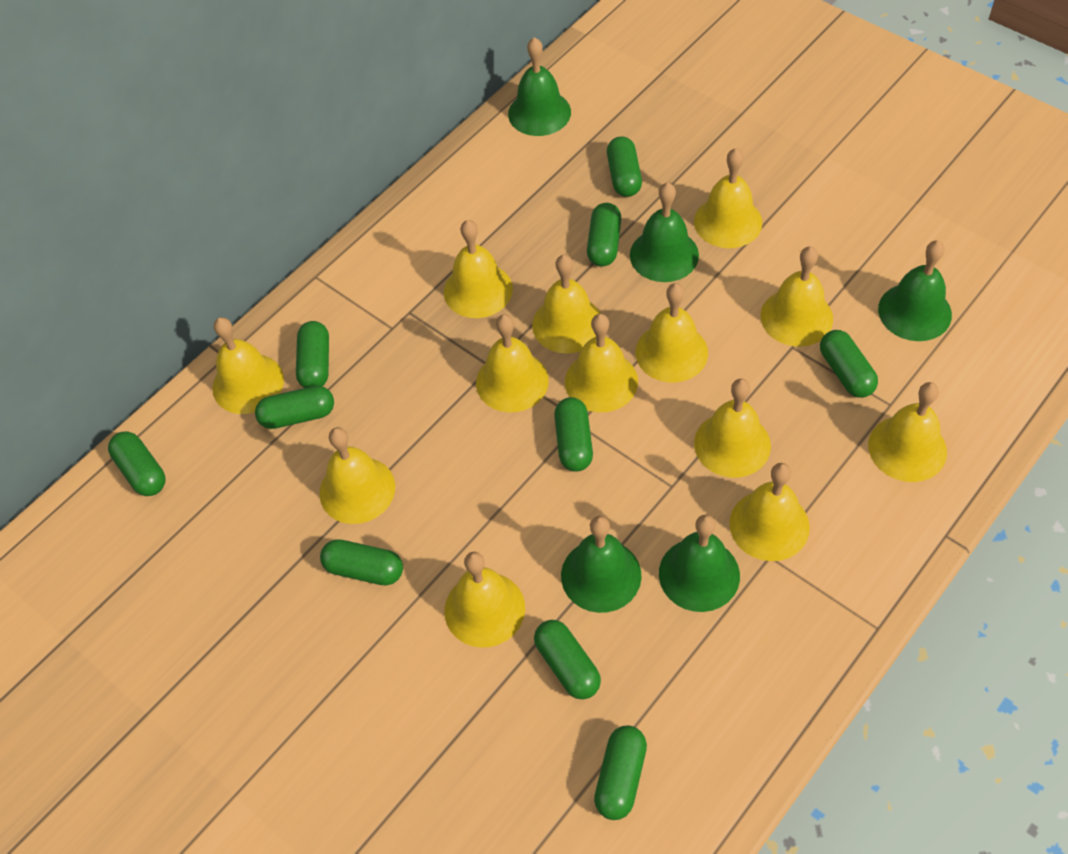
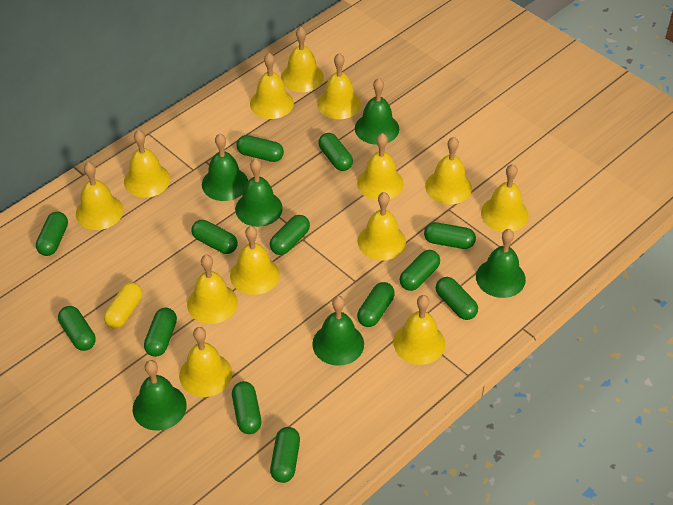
green bell: 5 -> 6
green capsule: 10 -> 13
yellow capsule: 0 -> 1

